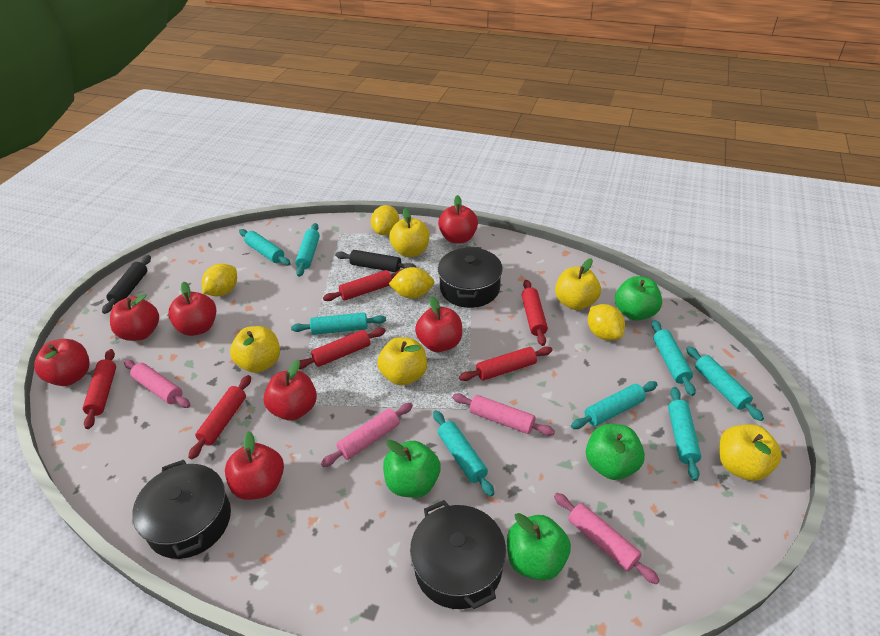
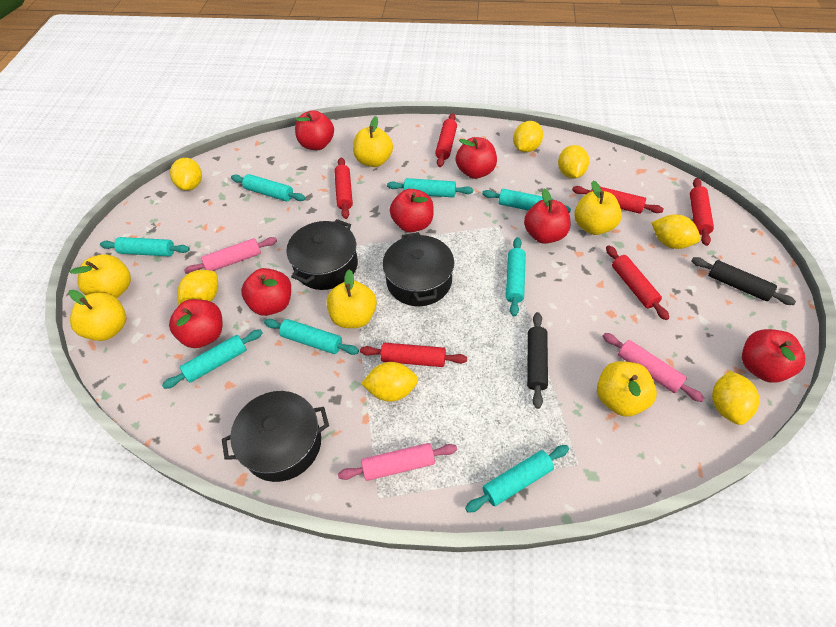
green apple: 4 -> 0
pink rolling pin: 4 -> 3
yellow apple: 5 -> 6
yellow lemon: 4 -> 7

